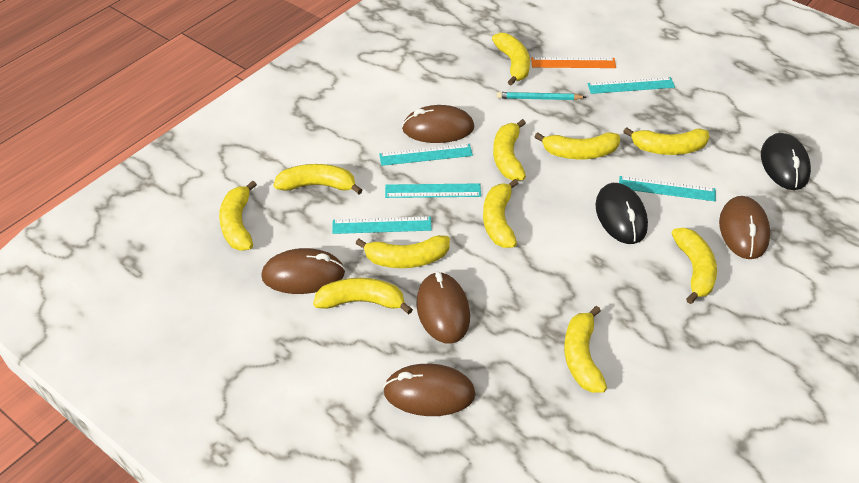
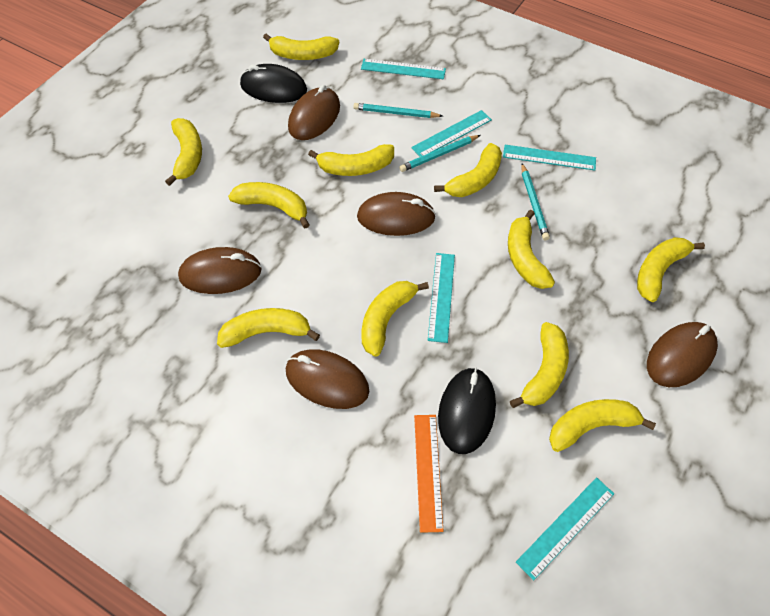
turquoise pencil: 1 -> 3

